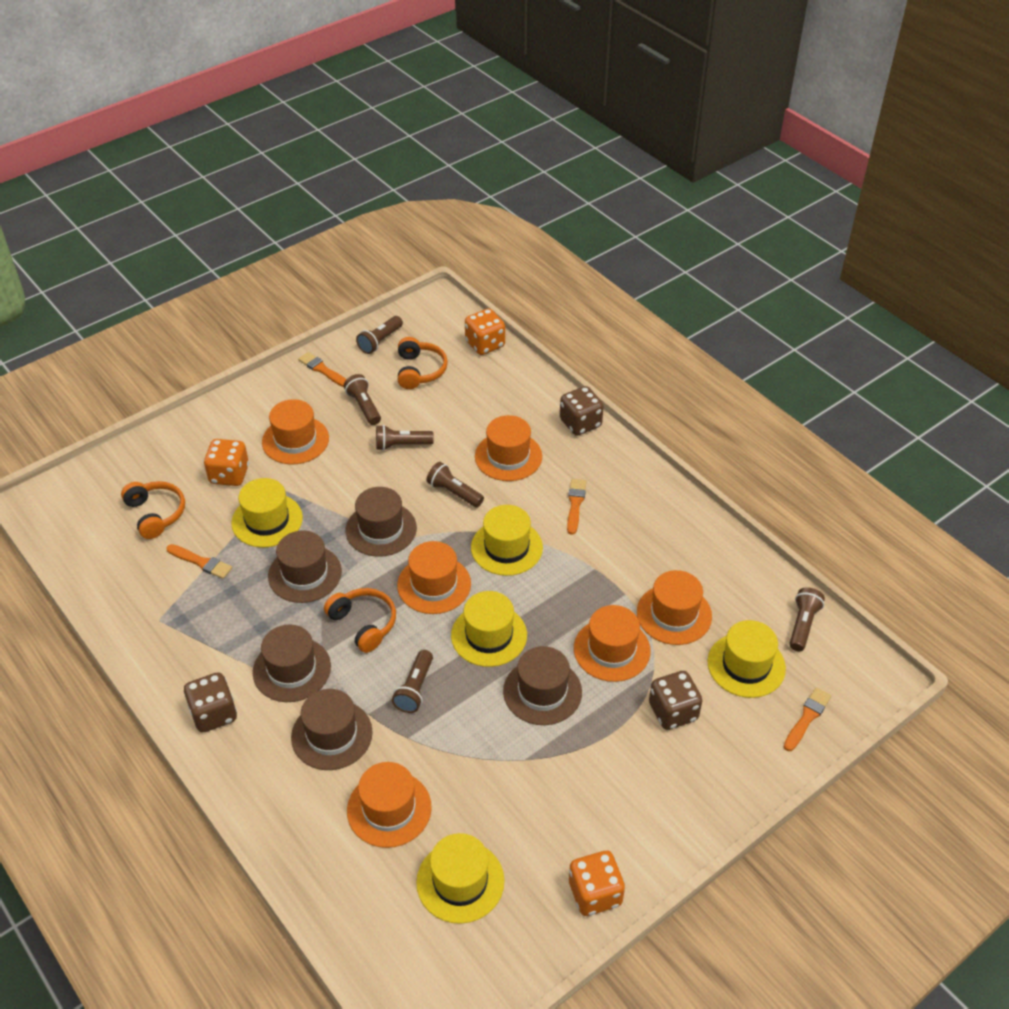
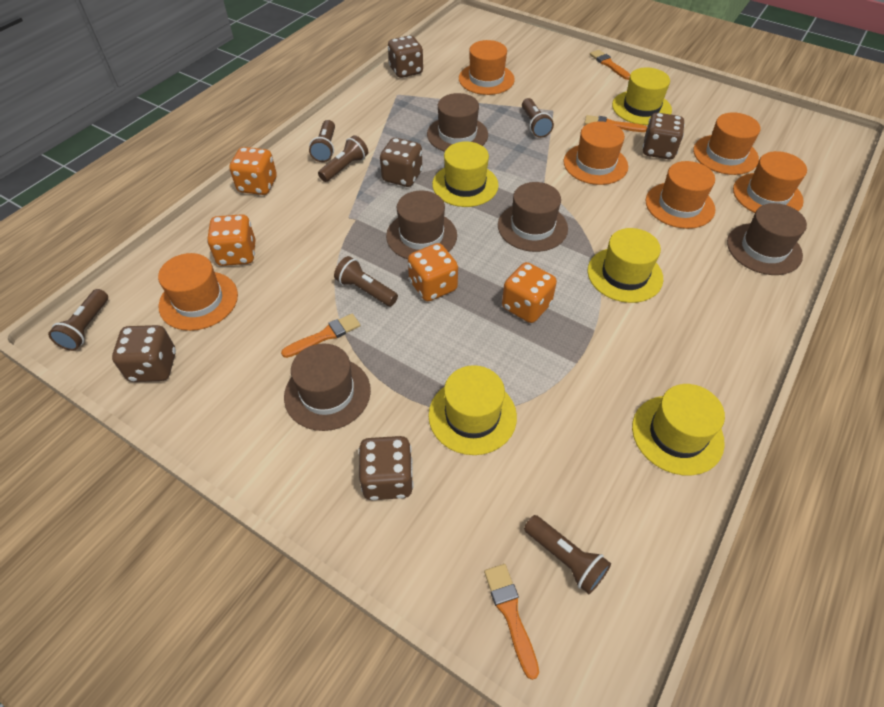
brown dice: 3 -> 5
orange dice: 3 -> 4
orange headphones: 3 -> 0

